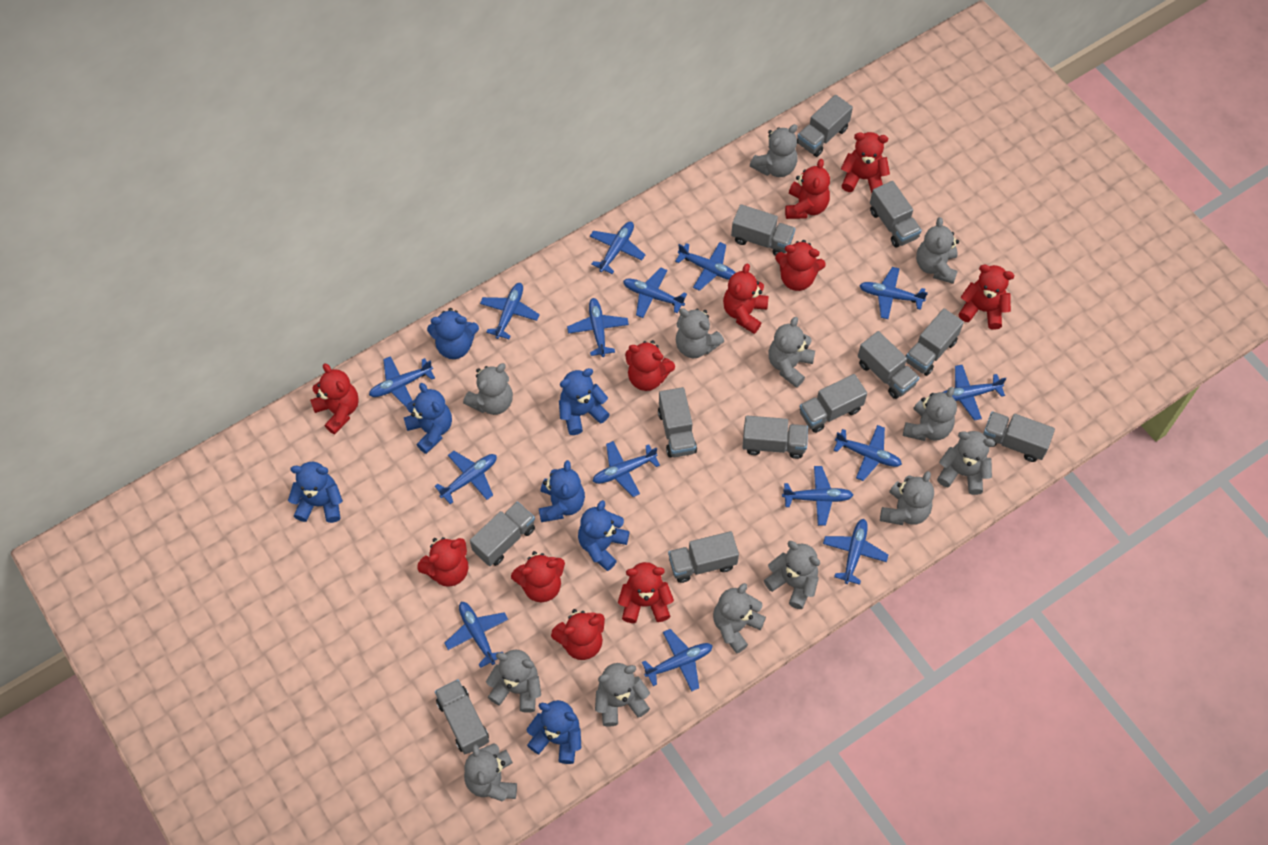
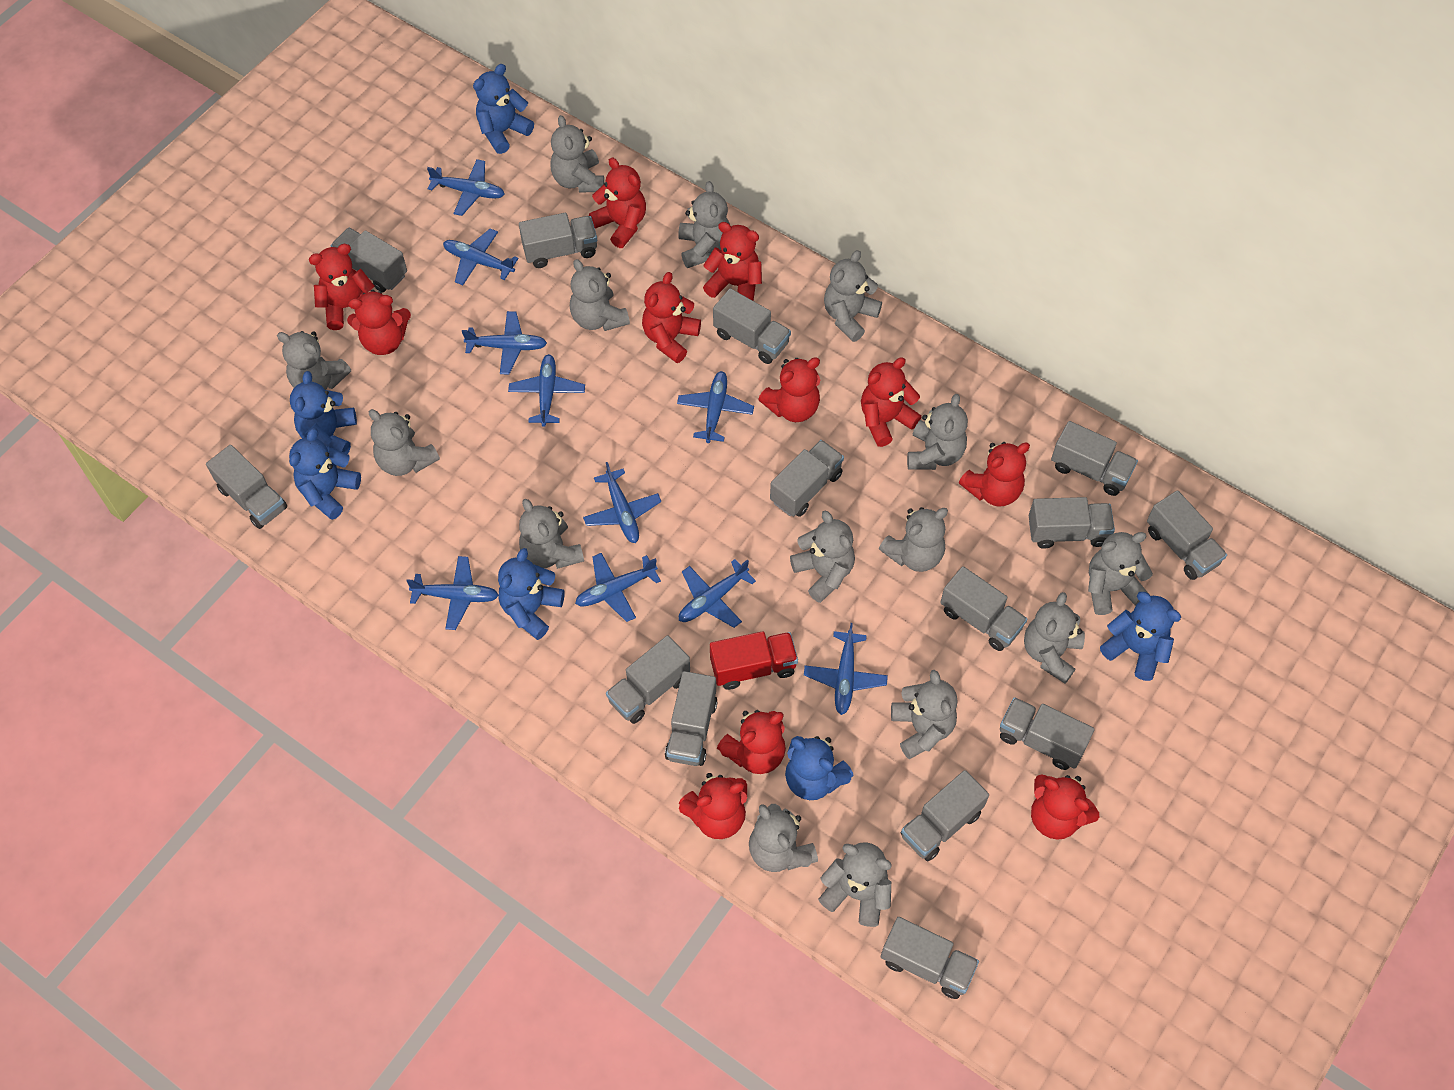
blue plane: 15 -> 10
blue teddy bear: 7 -> 6
grey teddy bear: 13 -> 15
grey truck: 12 -> 14
red truck: 0 -> 1

